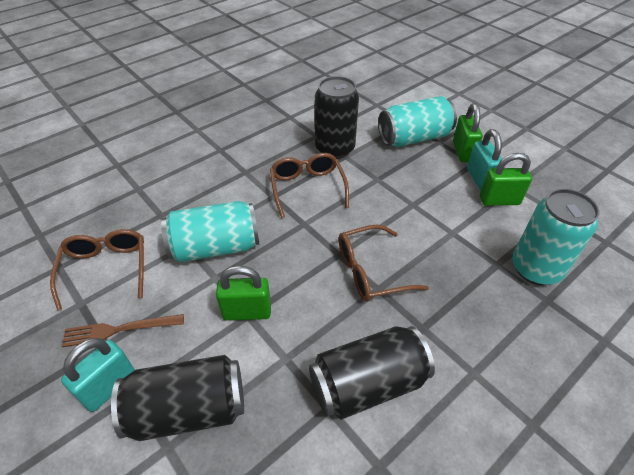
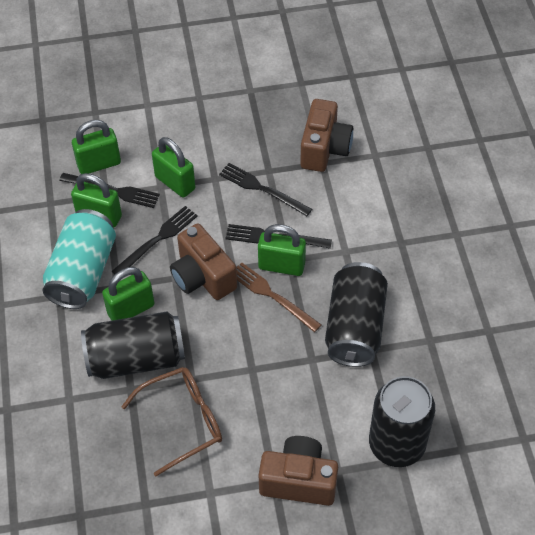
black fork: 0 -> 4
brown camera: 0 -> 3
brown glasses: 3 -> 1
green padlock: 3 -> 5
turquoise can: 3 -> 1
turquoise padlock: 2 -> 0

